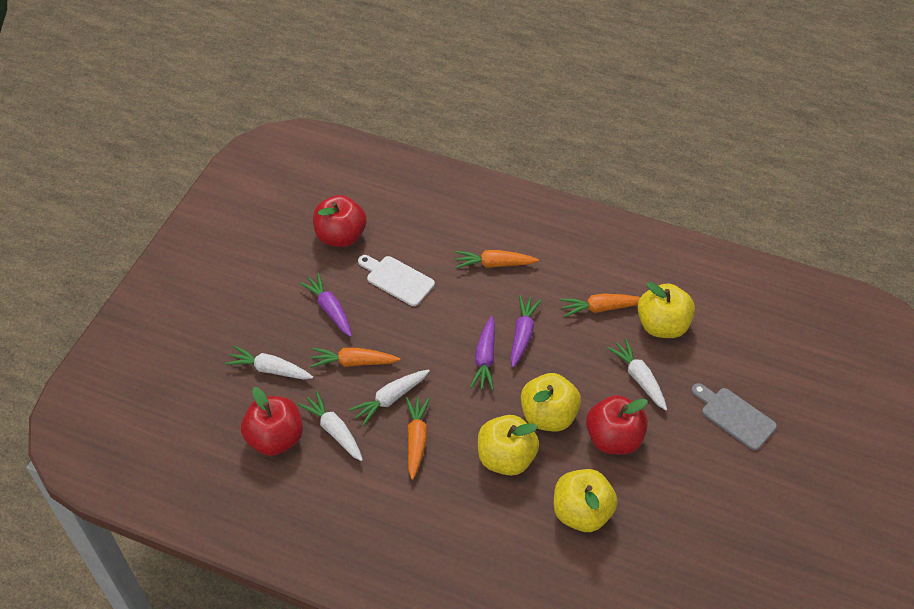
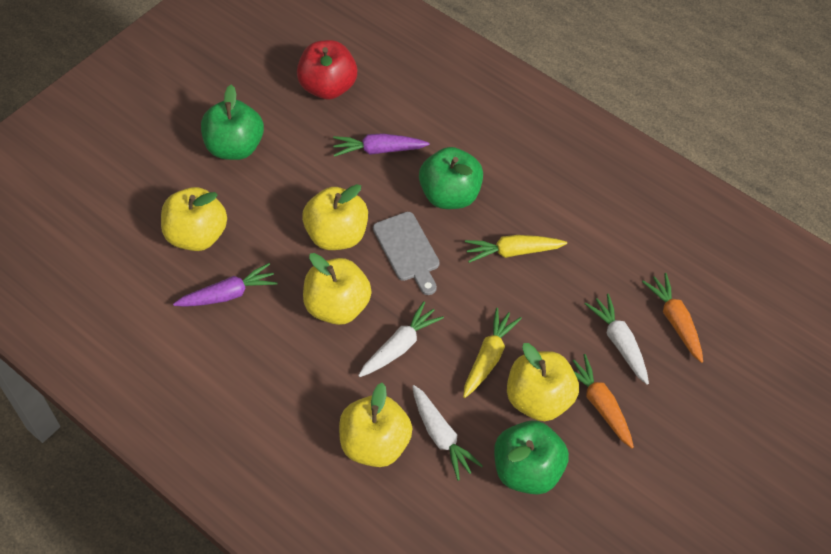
green apple: 0 -> 3
orange carrot: 4 -> 2
purple carrot: 3 -> 2
red apple: 3 -> 1
white carrot: 4 -> 3
white cutting board: 1 -> 0
yellow apple: 4 -> 5
yellow carrot: 0 -> 2

